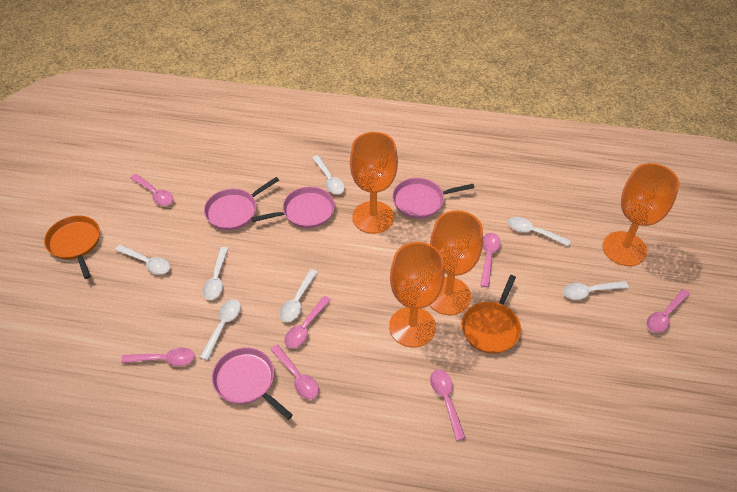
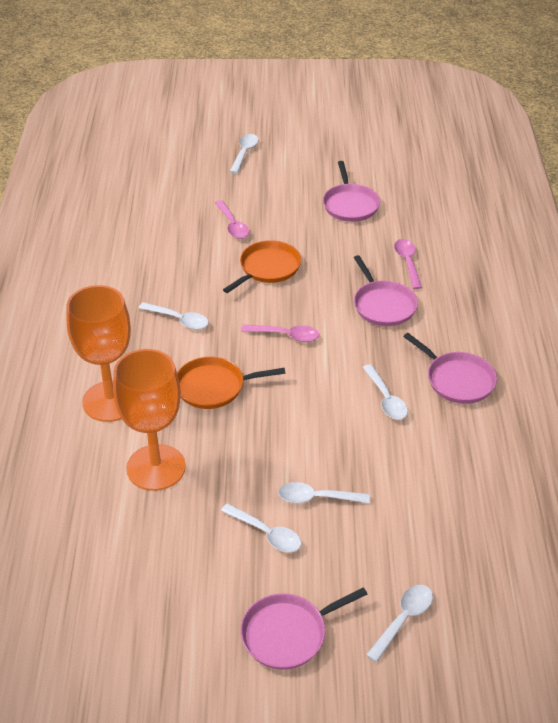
orange goblet: 4 -> 2
pink spoon: 7 -> 3
white spoon: 7 -> 6

